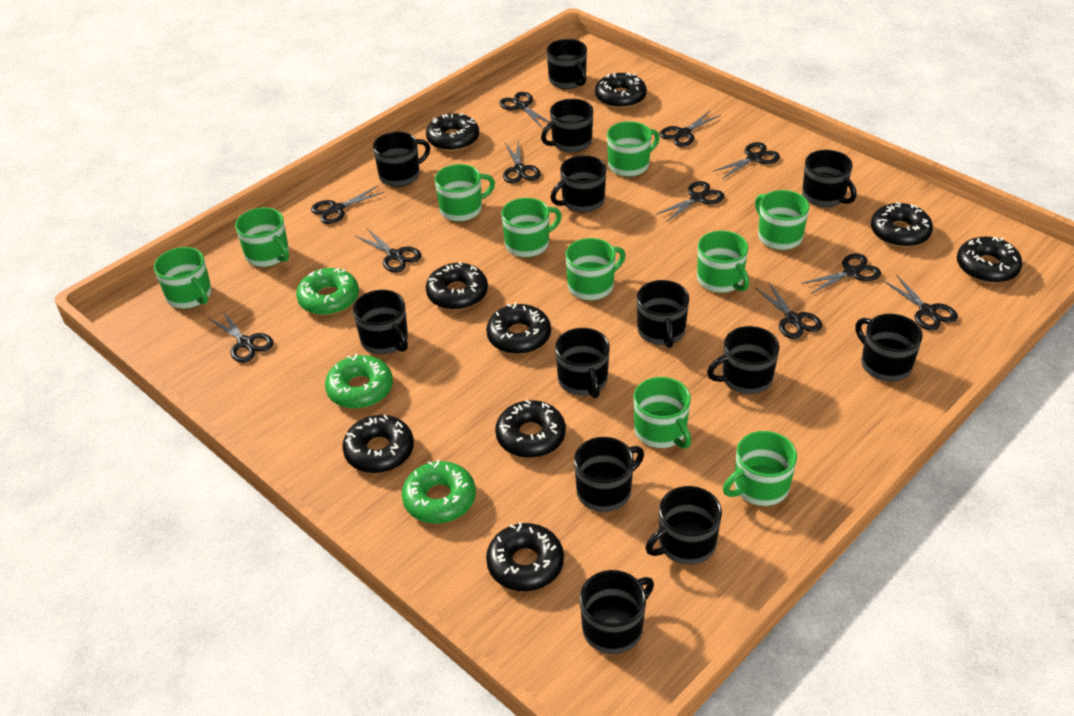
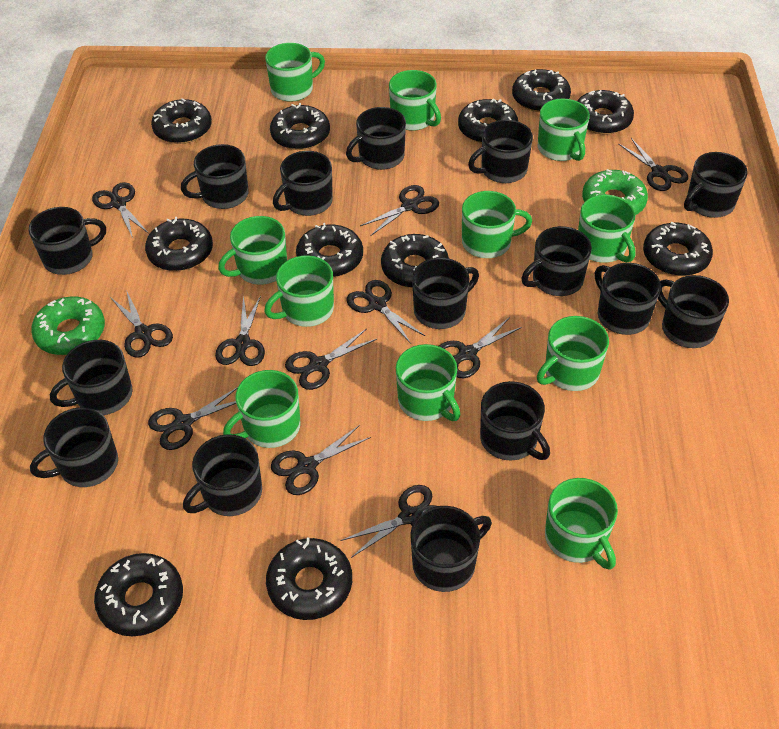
black donut: 9 -> 11
black mug: 13 -> 15
green donut: 3 -> 2
green mug: 10 -> 11

